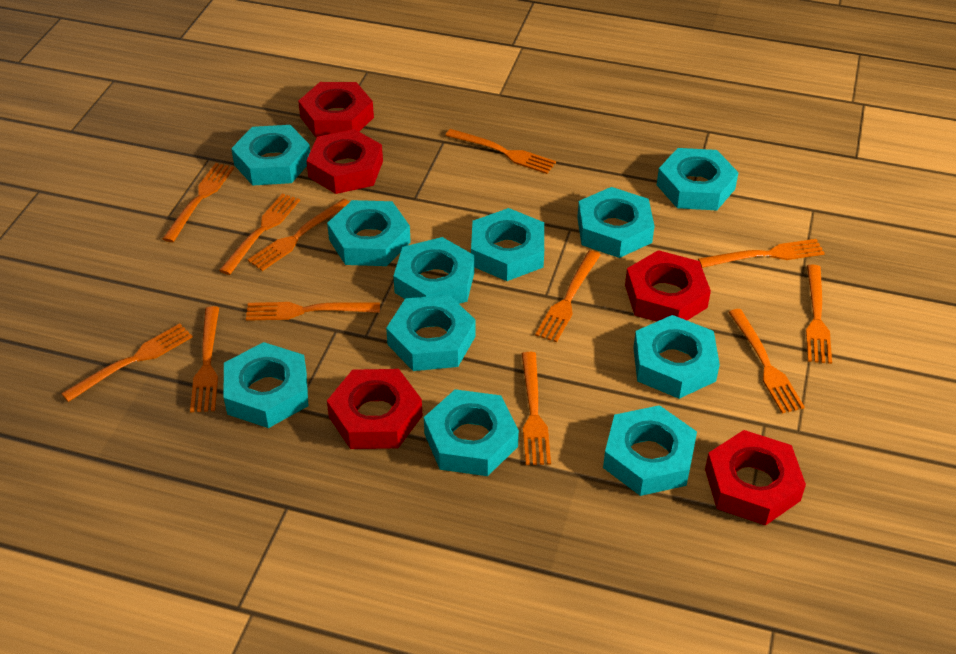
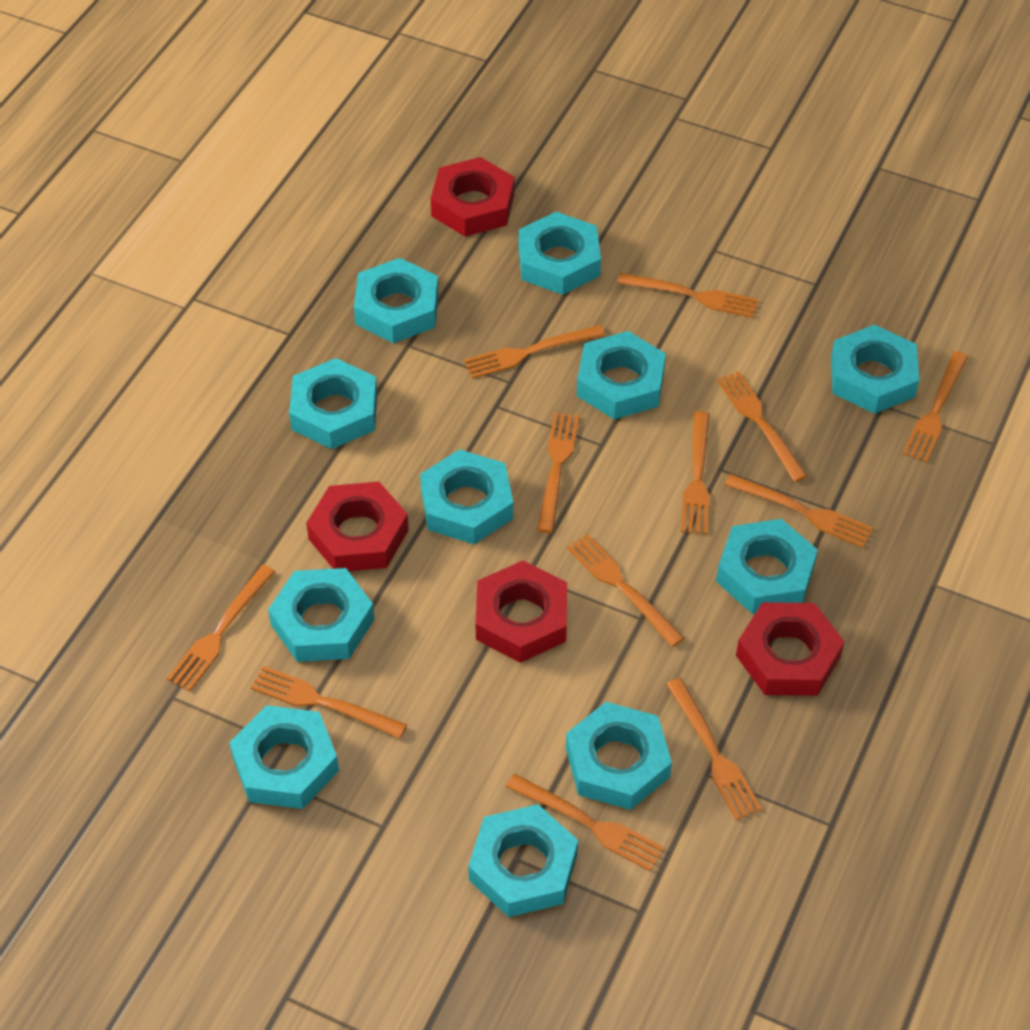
red nut: 5 -> 4

